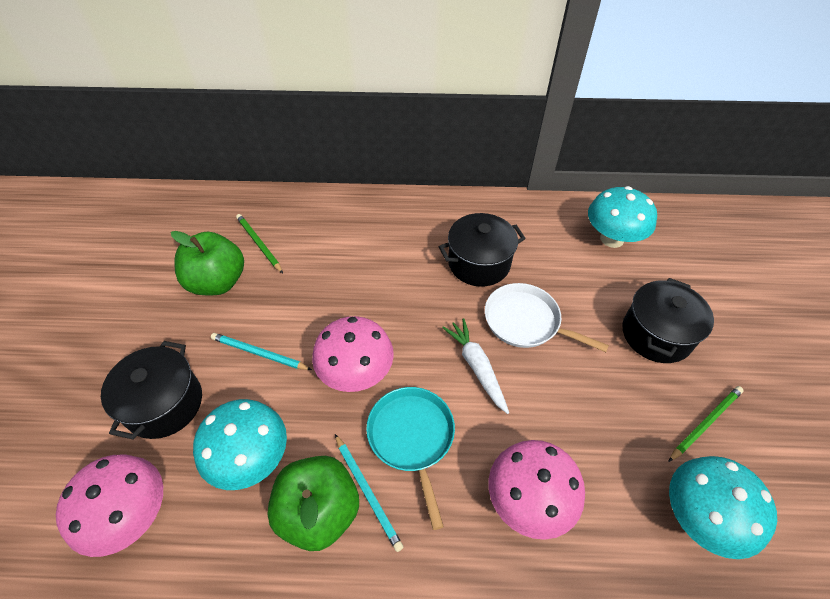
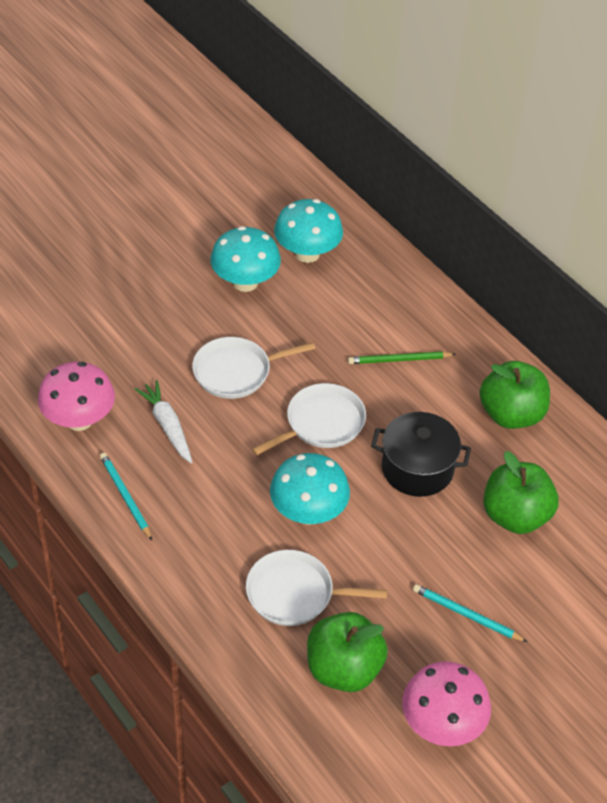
black pot: 3 -> 1
green apple: 2 -> 3
green pencil: 2 -> 1
pink mushroom: 3 -> 2
turquoise pan: 1 -> 0
white pan: 1 -> 3

